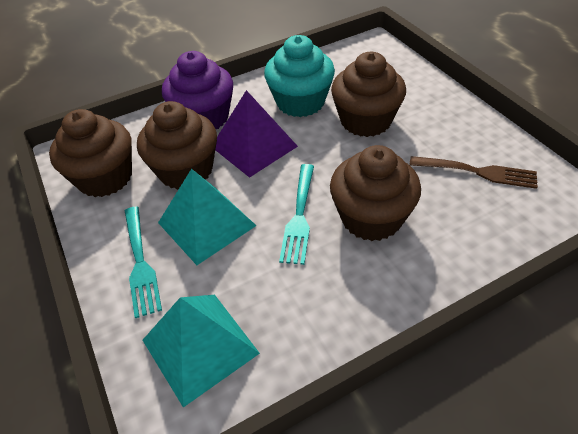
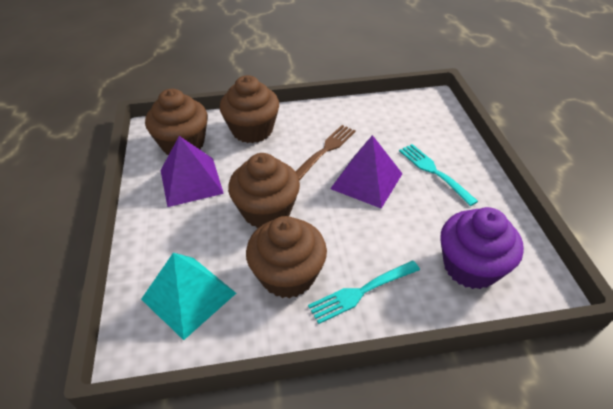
purple pyramid: 1 -> 2
turquoise cupcake: 1 -> 0
turquoise pyramid: 2 -> 1

